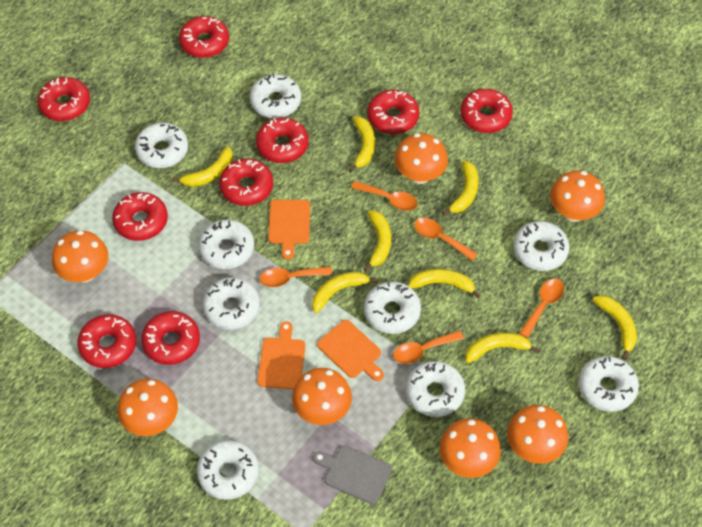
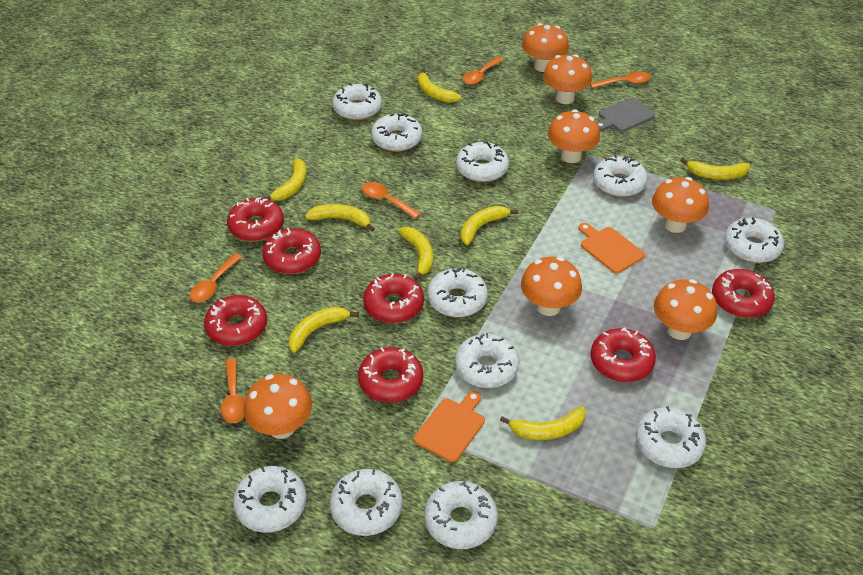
orange cutting board: 3 -> 2
red donut: 9 -> 7
white donut: 9 -> 11

